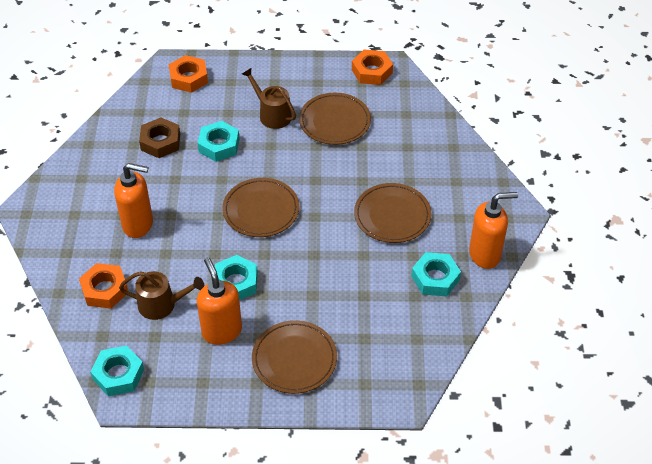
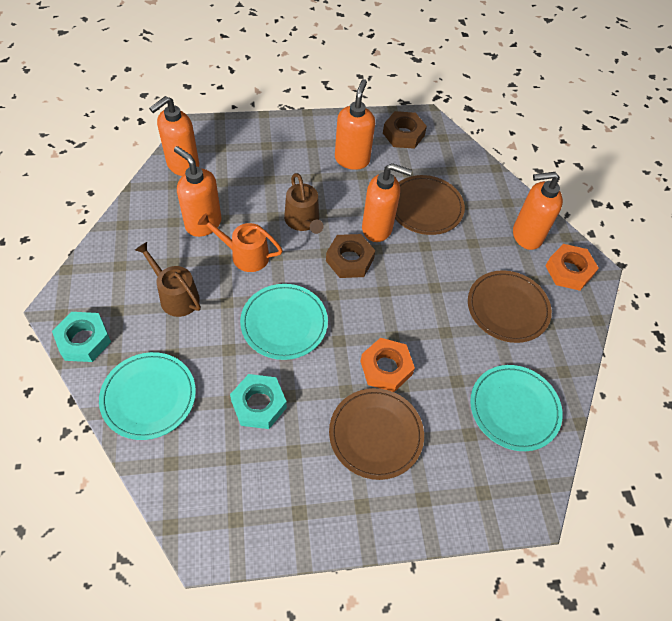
brown nut: 1 -> 2
brown plate: 4 -> 3
orange nut: 3 -> 2
orange soap dispenser: 3 -> 5
orange watering can: 0 -> 1
turquoise nut: 4 -> 2
turquoise plate: 0 -> 3

